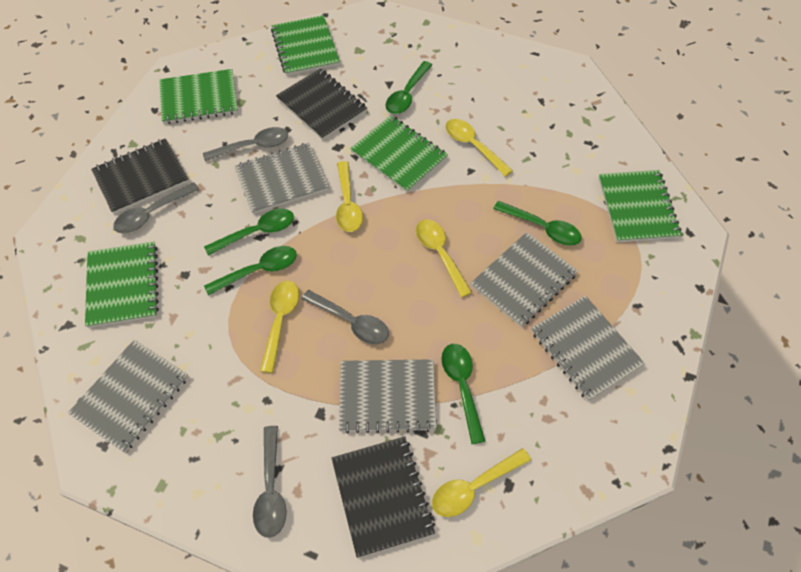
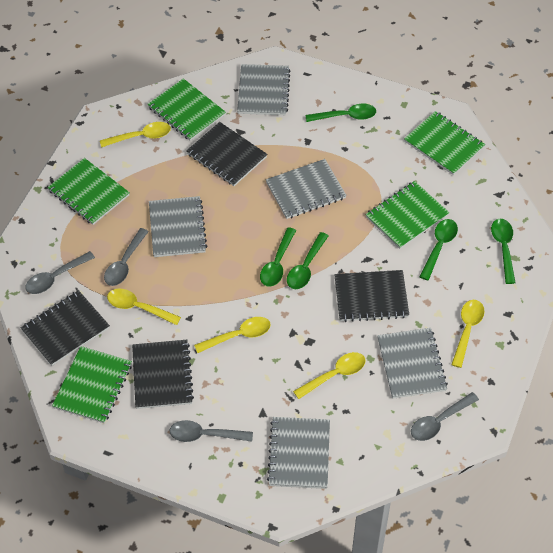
black notebook: 3 -> 4

